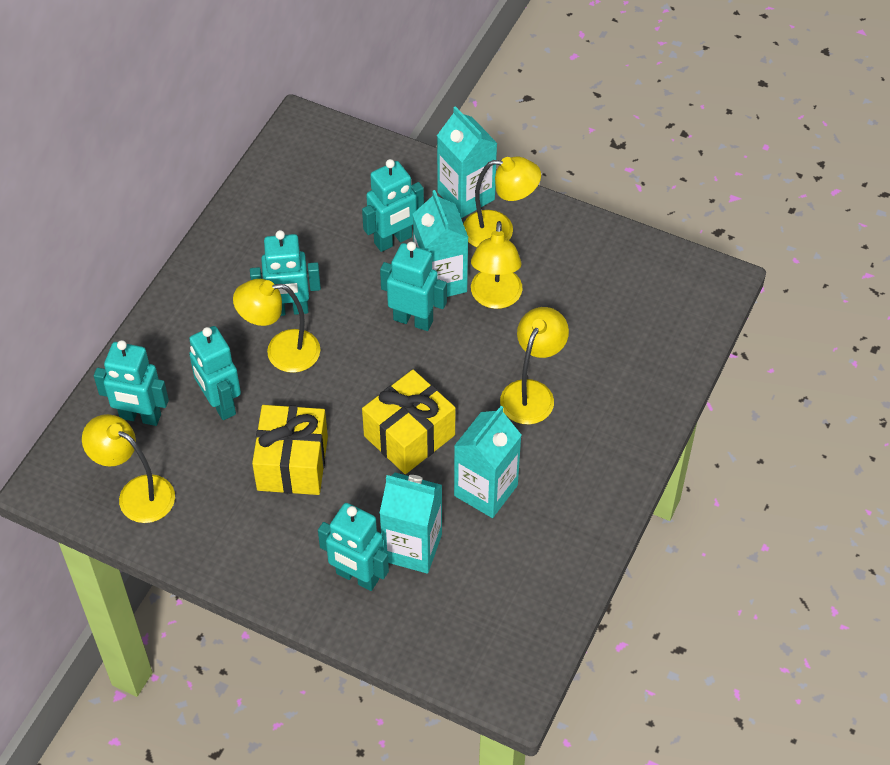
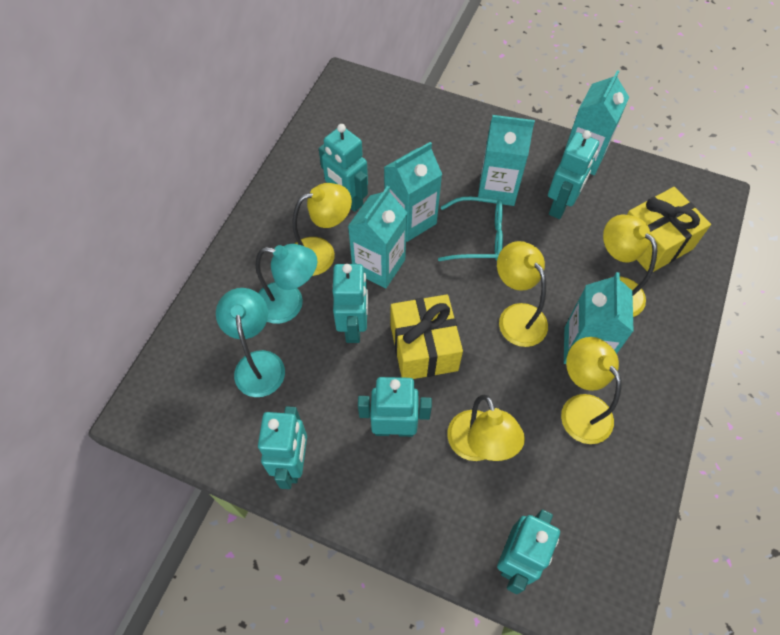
turquoise carton: 4 -> 5
turquoise glasses: 0 -> 1
turquoise lamp: 0 -> 2

